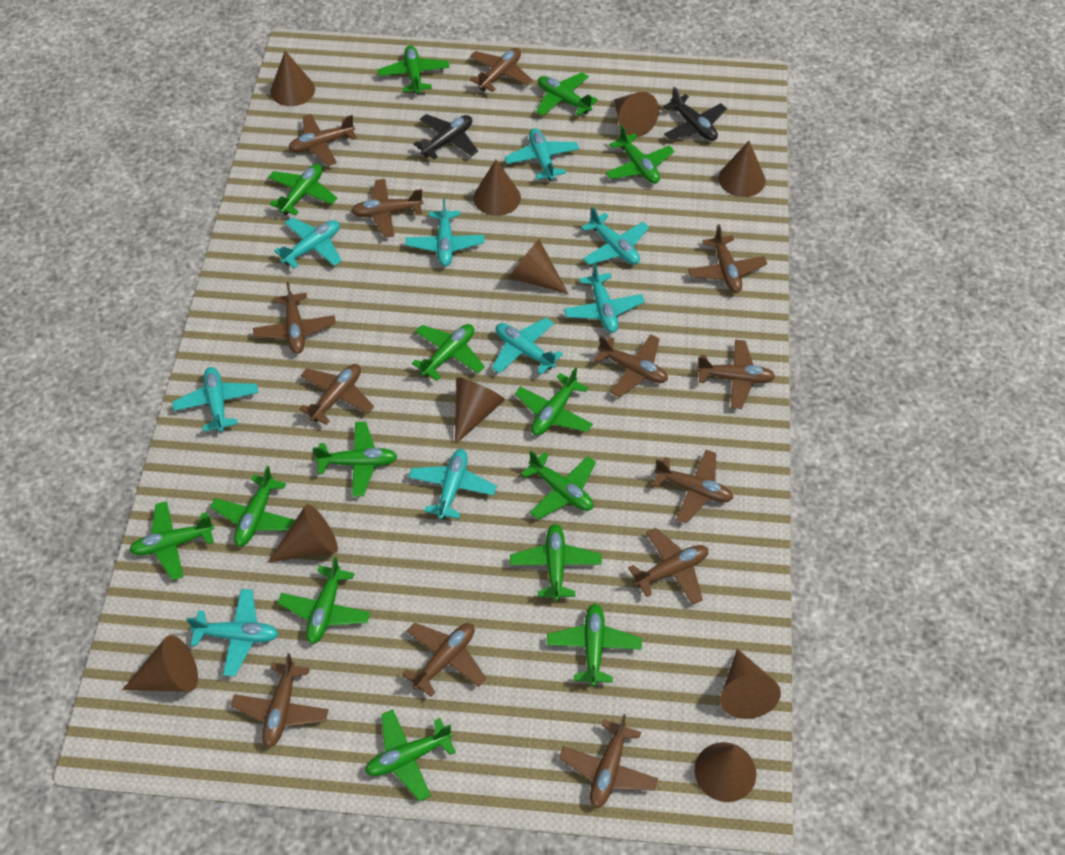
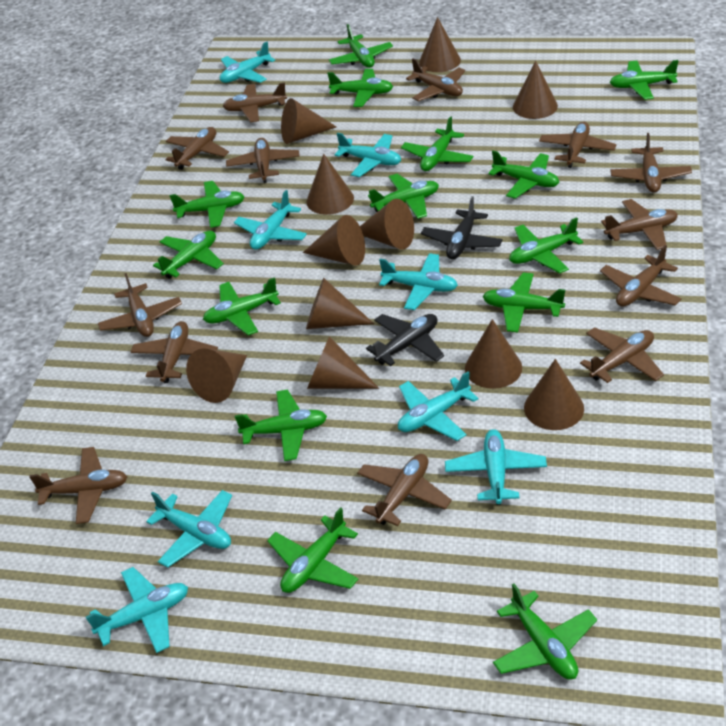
brown cone: 10 -> 11
turquoise plane: 9 -> 8

